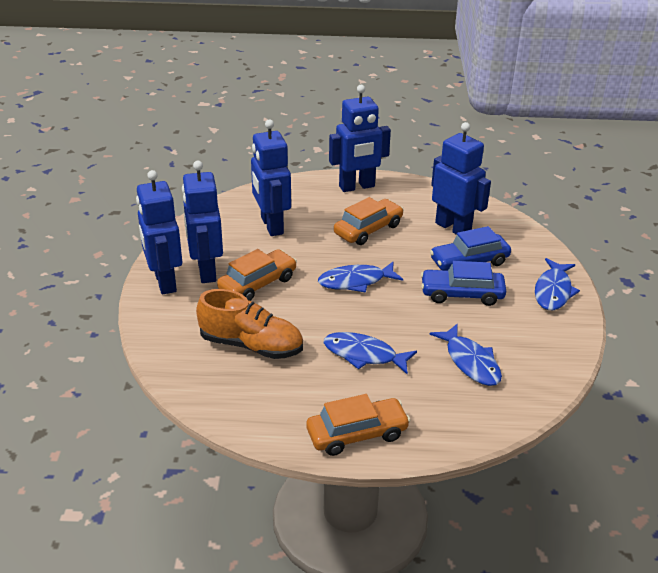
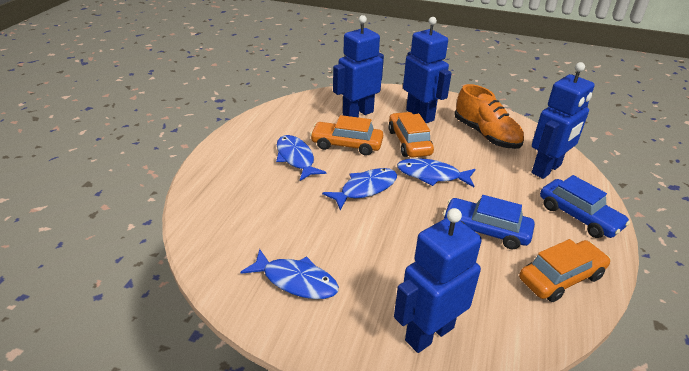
blue robot: 5 -> 4

